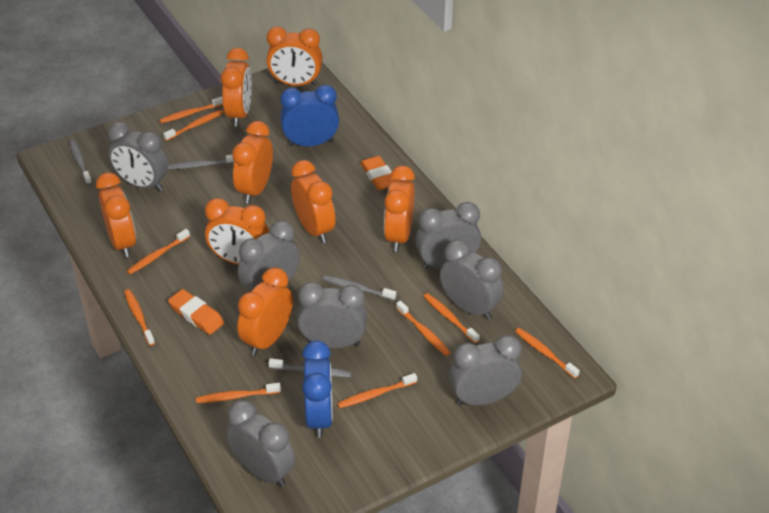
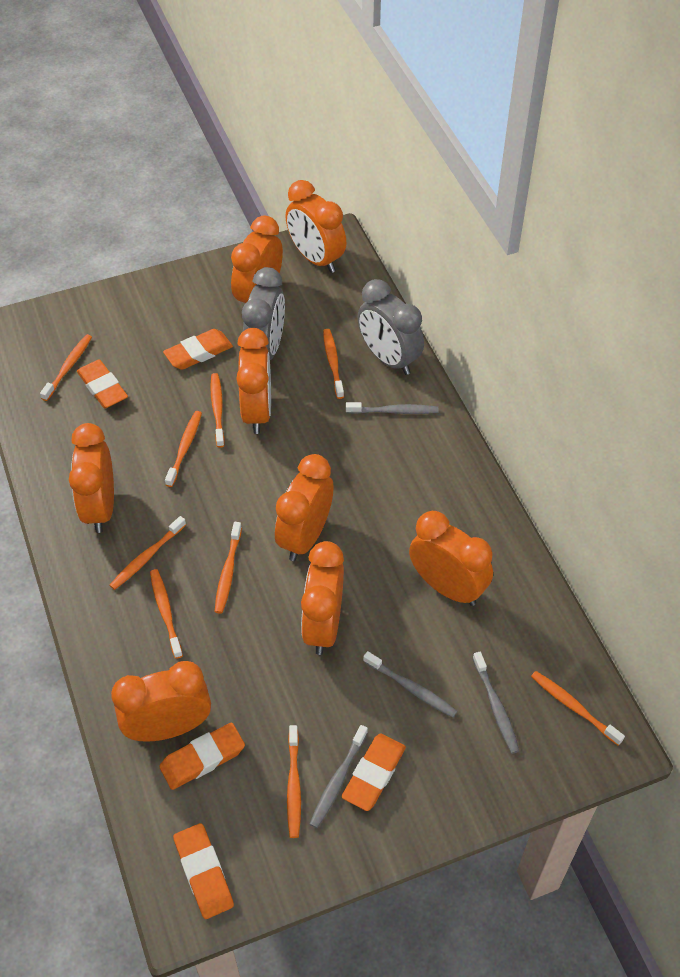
blue clock: 2 -> 0
grey clock: 7 -> 2
orange eraser: 2 -> 5

